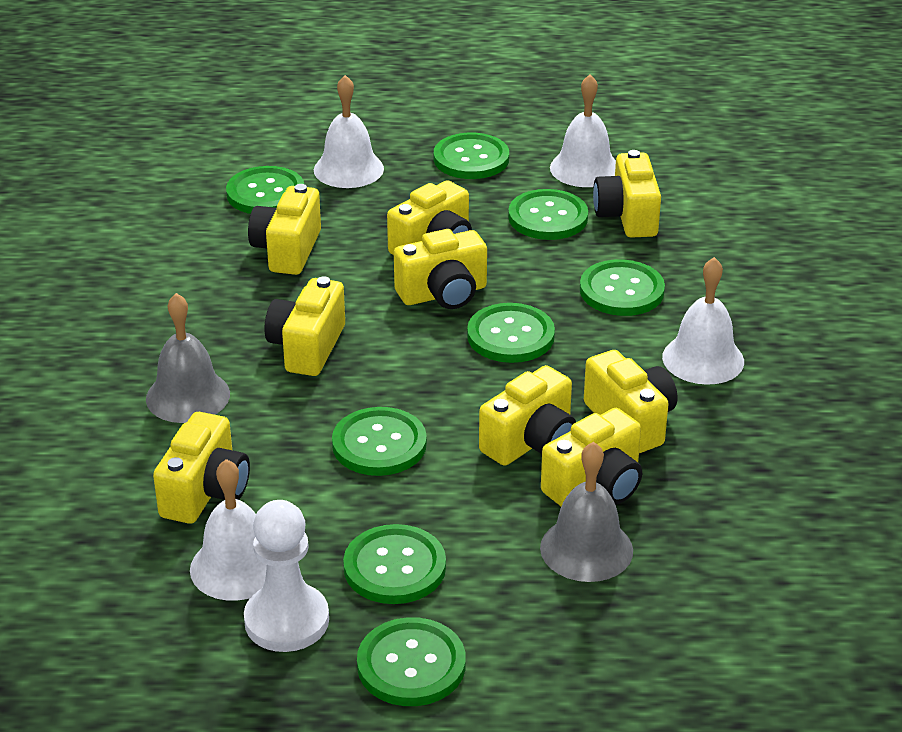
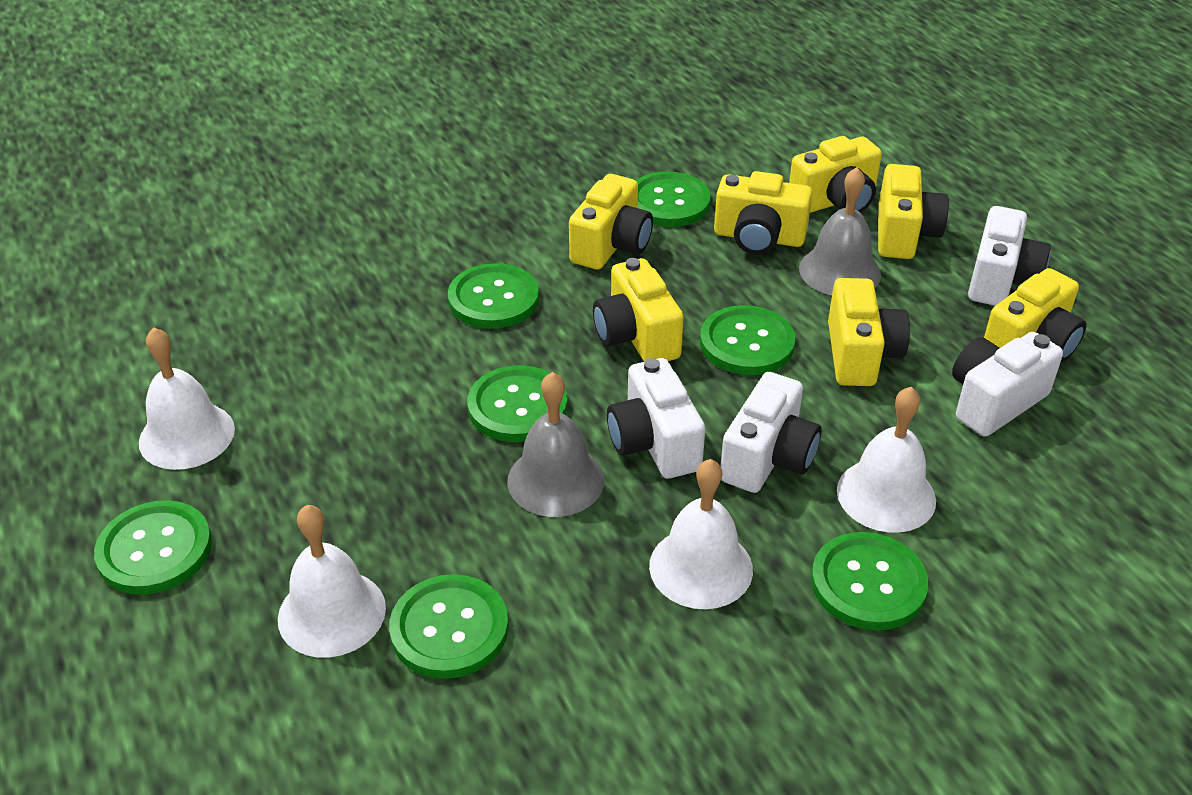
green button: 8 -> 7
white camera: 0 -> 4
white pawn: 1 -> 0
yellow camera: 9 -> 7

